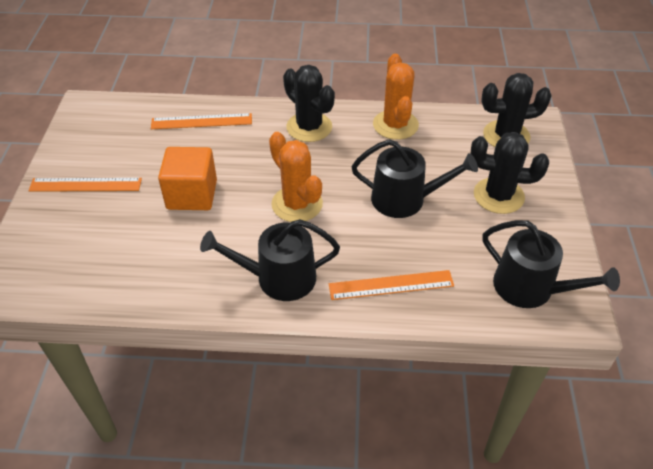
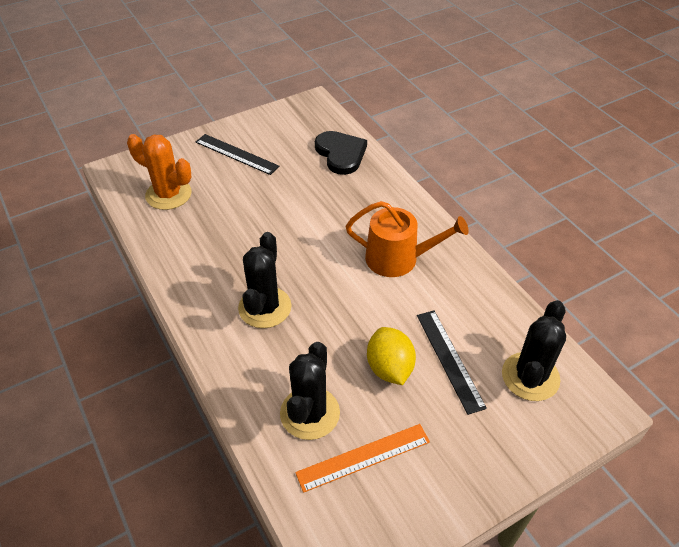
black heart: 0 -> 1
black ruler: 0 -> 2
black watering can: 3 -> 0
orange cactus: 2 -> 1
orange cube: 1 -> 0
orange ruler: 3 -> 1
orange watering can: 0 -> 1
yellow lemon: 0 -> 1

